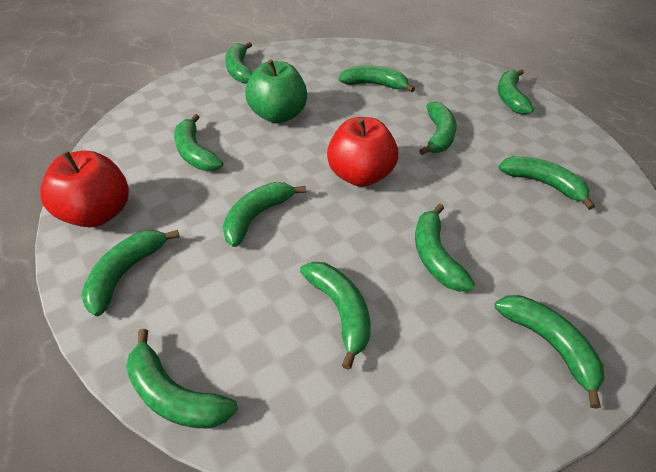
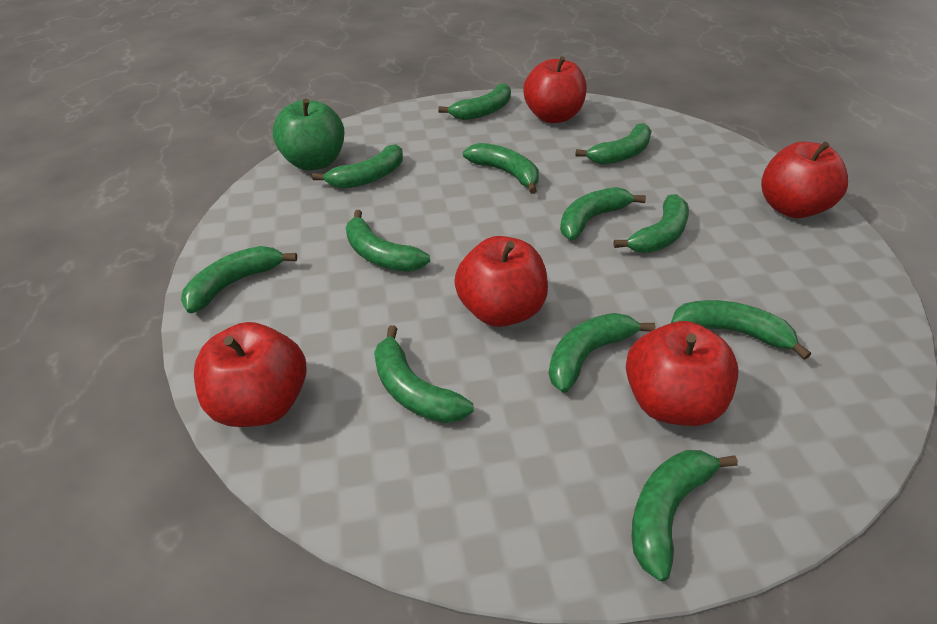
red apple: 2 -> 5

